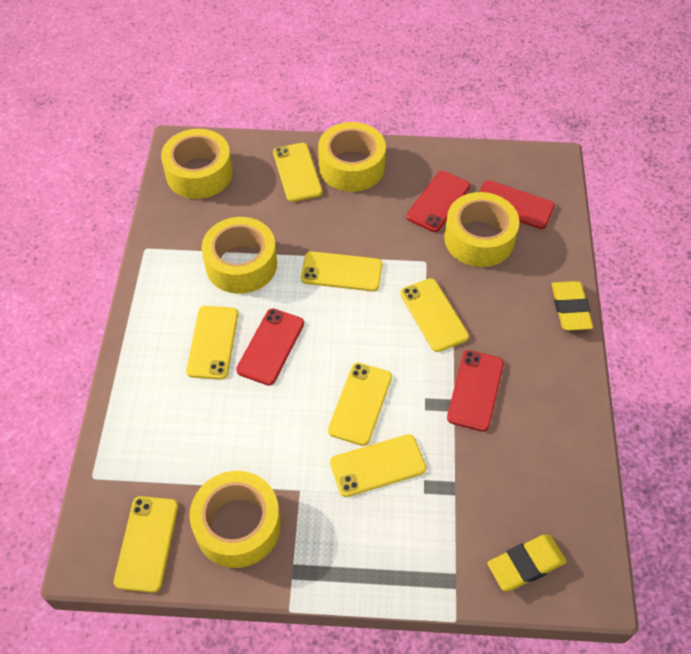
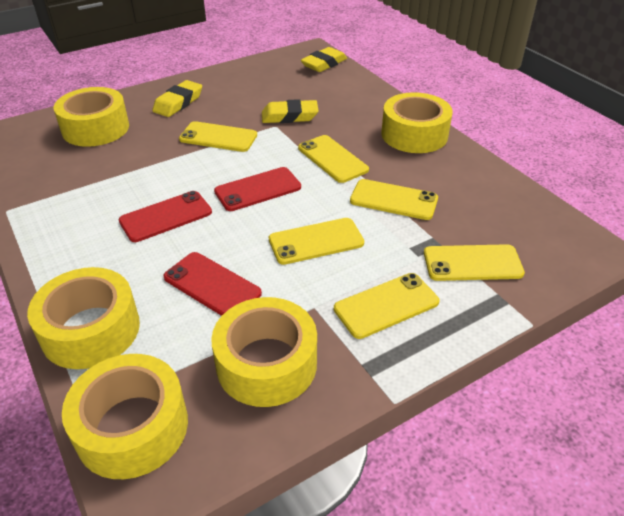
red phone: 4 -> 3
yellow eraser: 2 -> 3
yellow phone: 7 -> 6

